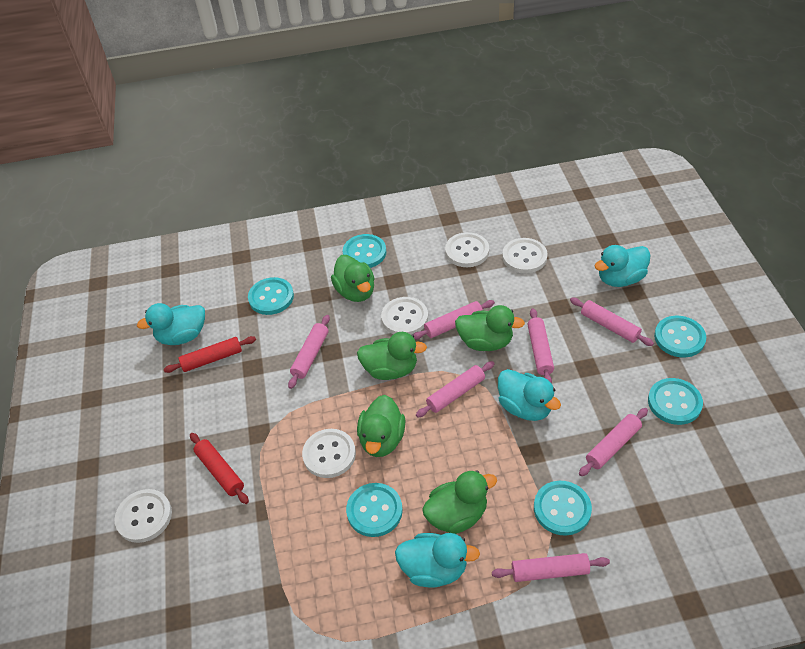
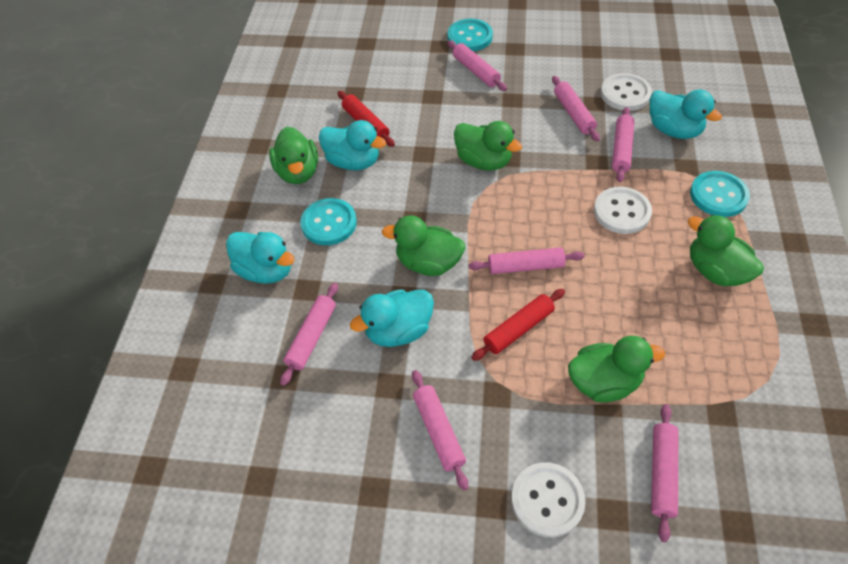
turquoise button: 6 -> 3
white button: 5 -> 3

